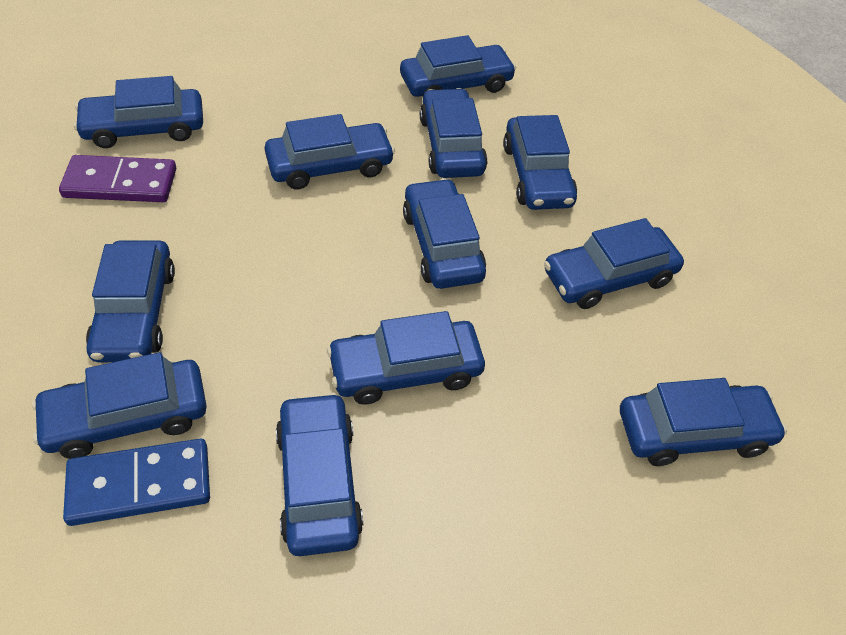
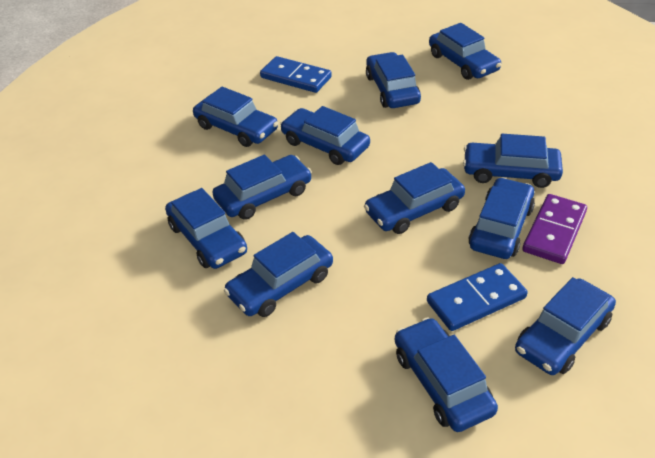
blue domino: 1 -> 2

